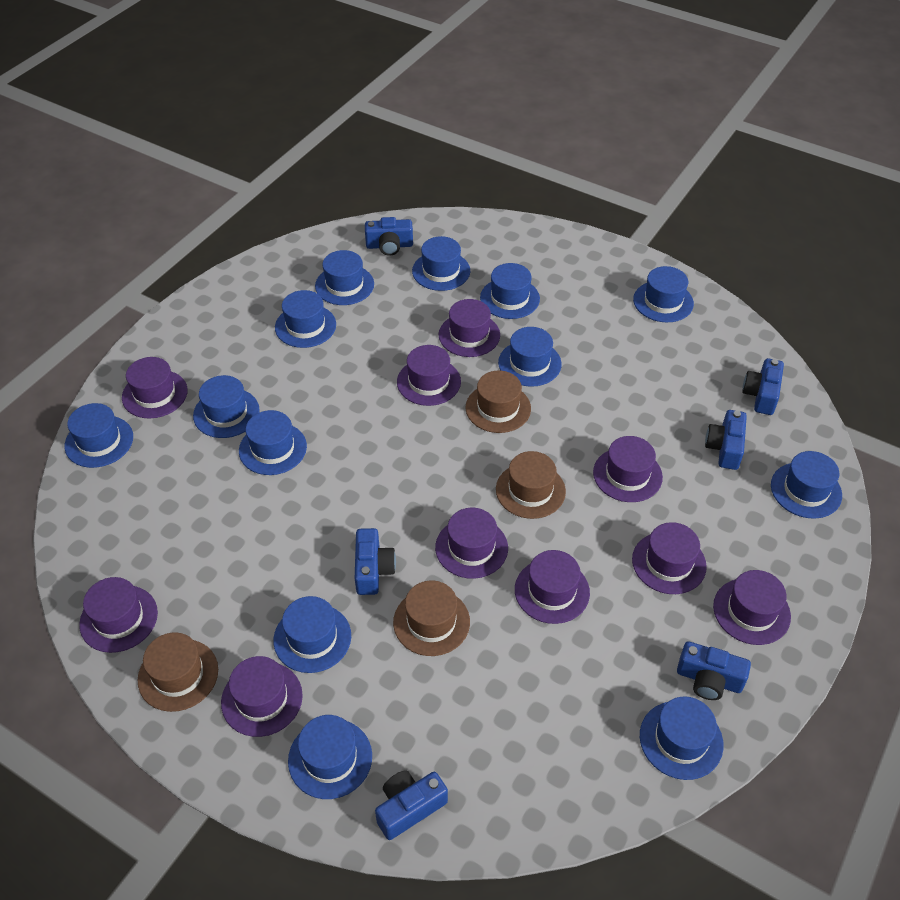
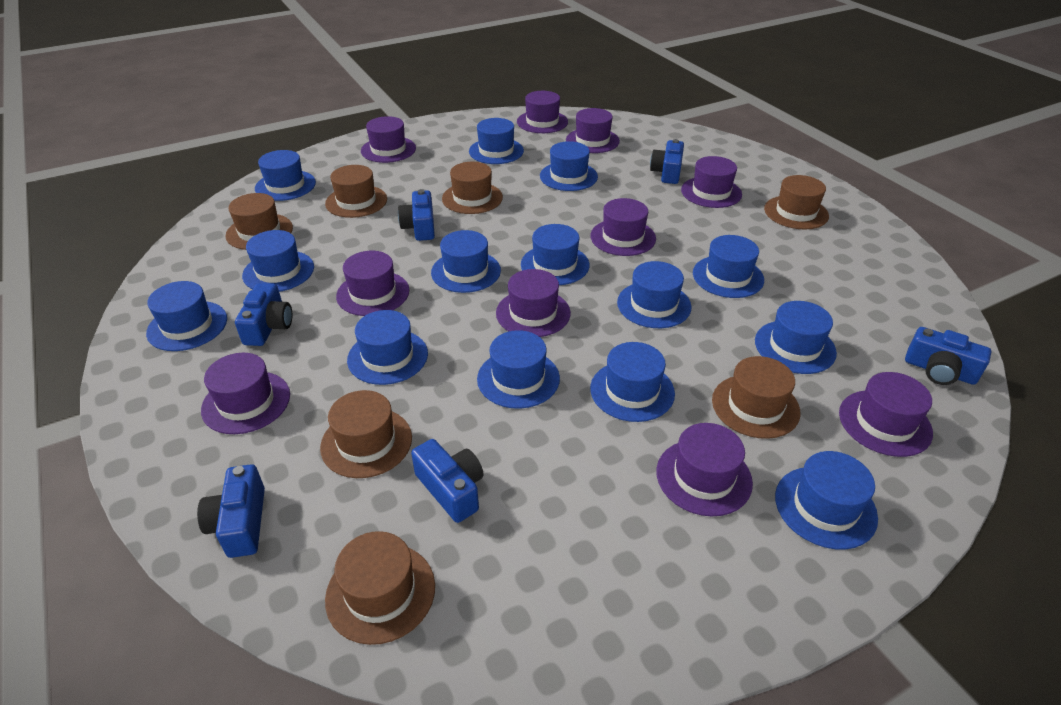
blue hat: 13 -> 14
brown hat: 4 -> 7

